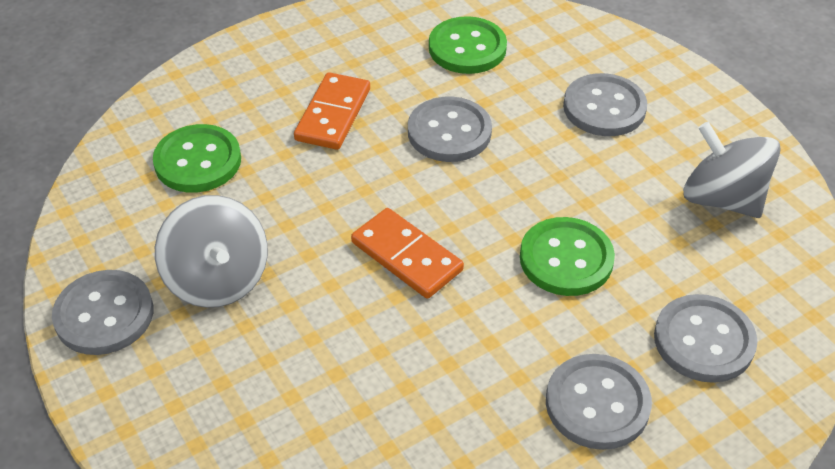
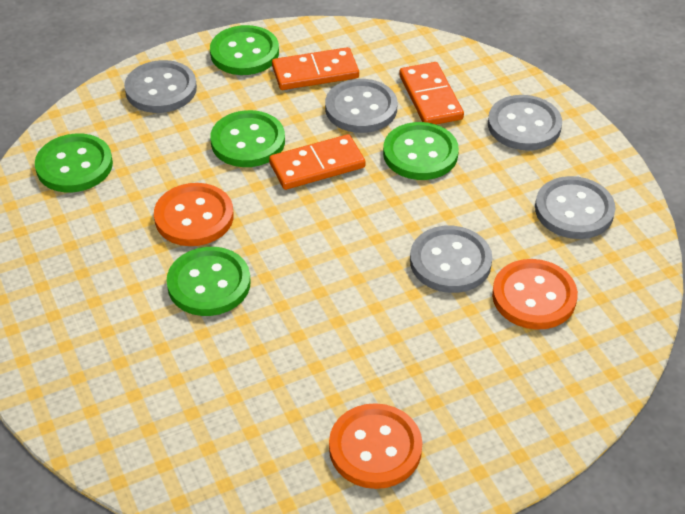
green button: 3 -> 5
grey spinning top: 2 -> 0
orange button: 0 -> 3
orange domino: 2 -> 3

